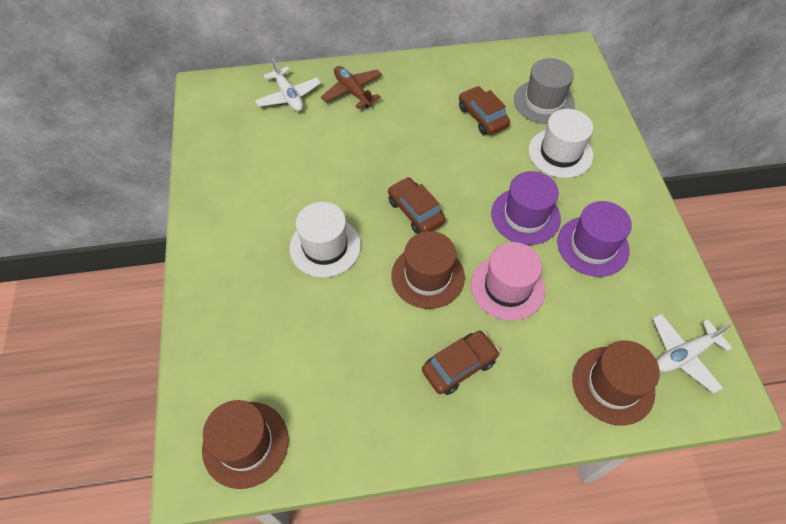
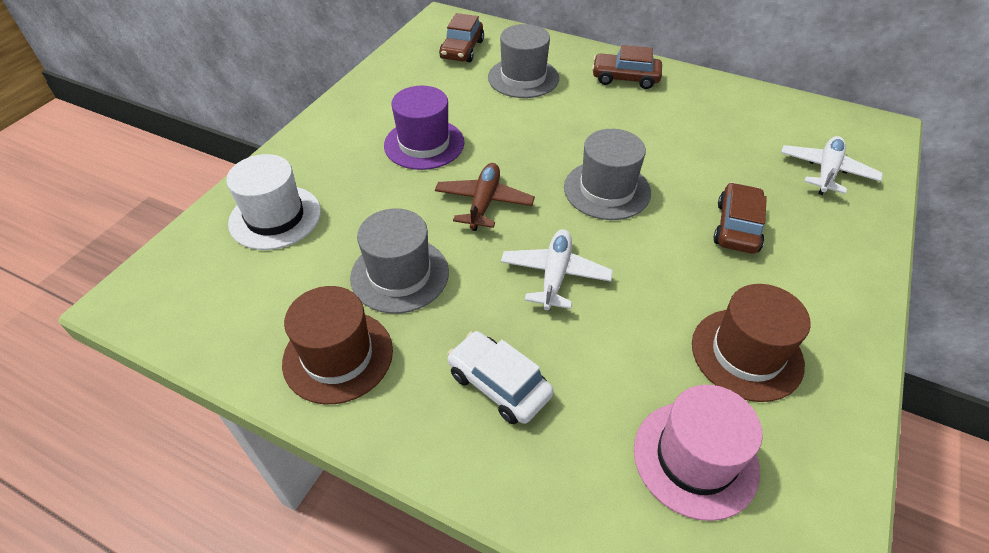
brown hat: 3 -> 2
grey hat: 1 -> 3
purple hat: 2 -> 1
white car: 0 -> 1
white hat: 2 -> 1

